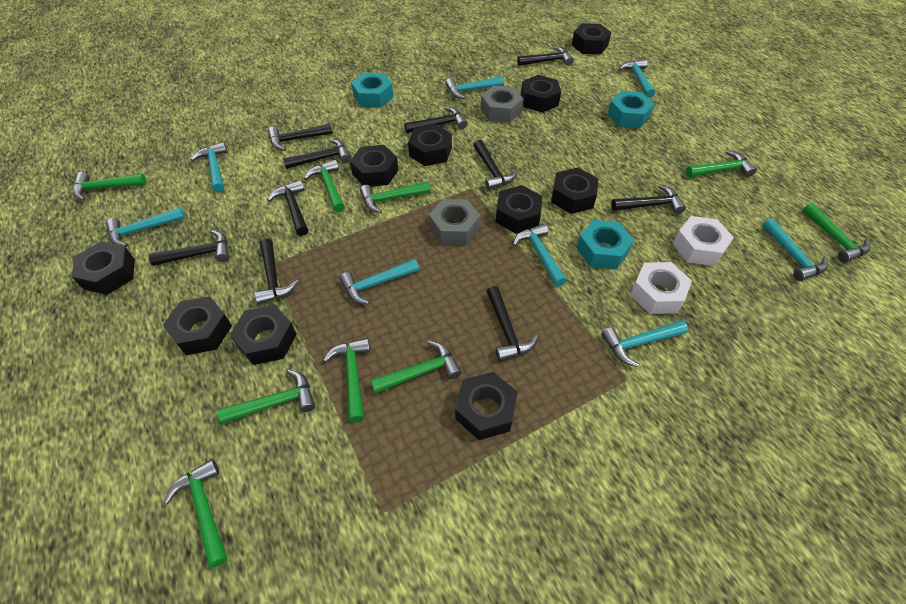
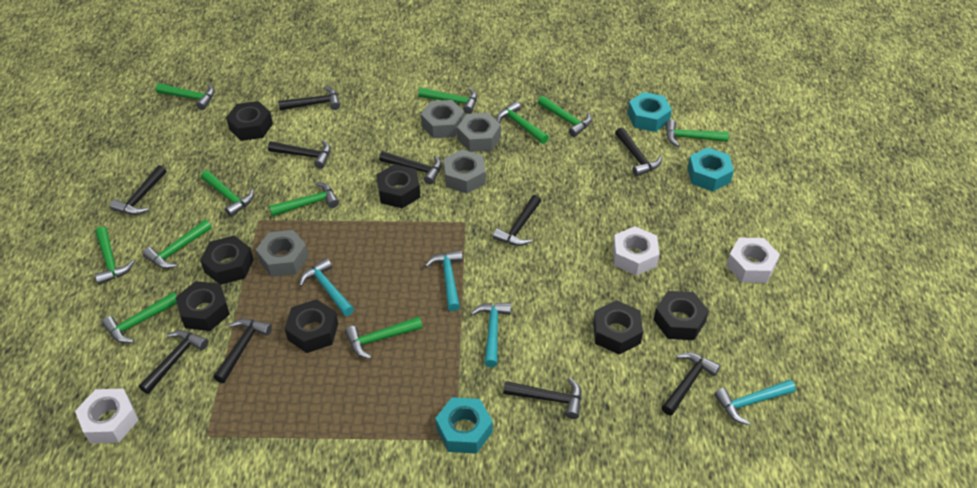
black nut: 10 -> 7
green hammer: 9 -> 11
grey nut: 2 -> 4
turquoise hammer: 8 -> 4
white nut: 2 -> 3

